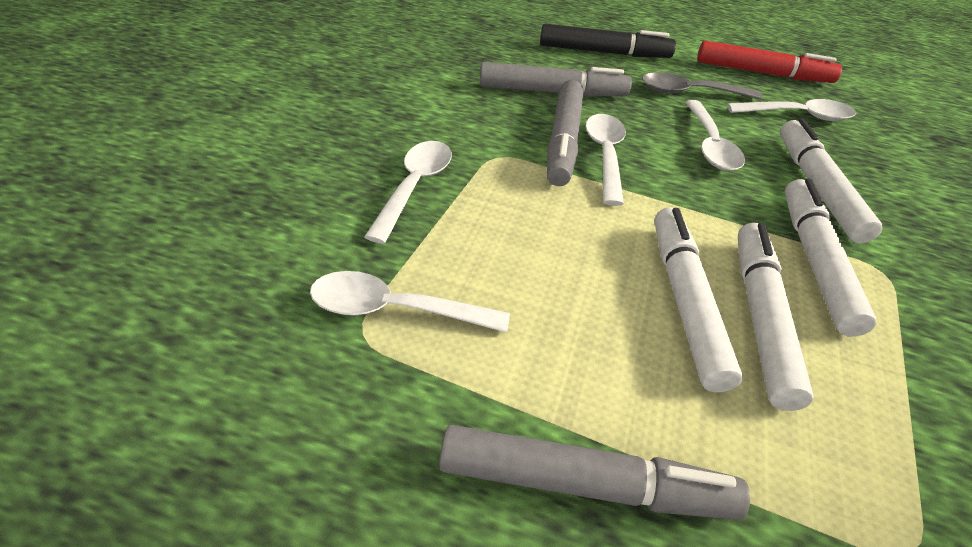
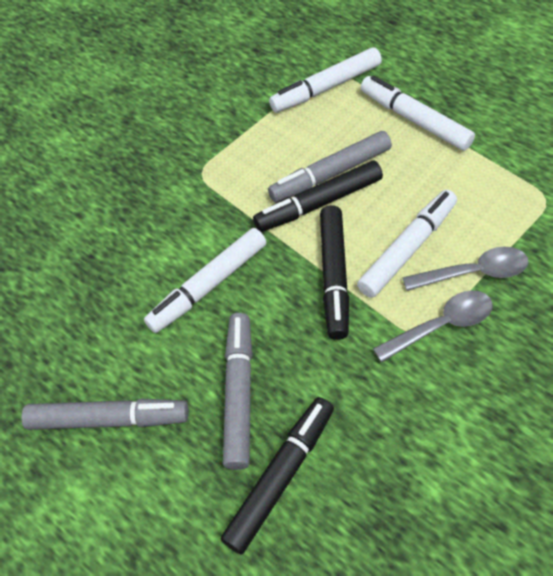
black marker: 1 -> 3
grey spoon: 1 -> 2
red marker: 1 -> 0
white spoon: 5 -> 0

